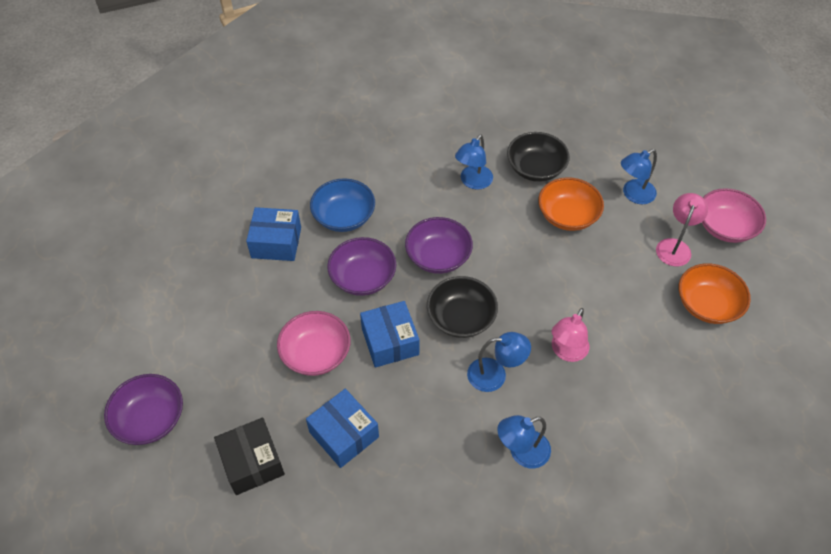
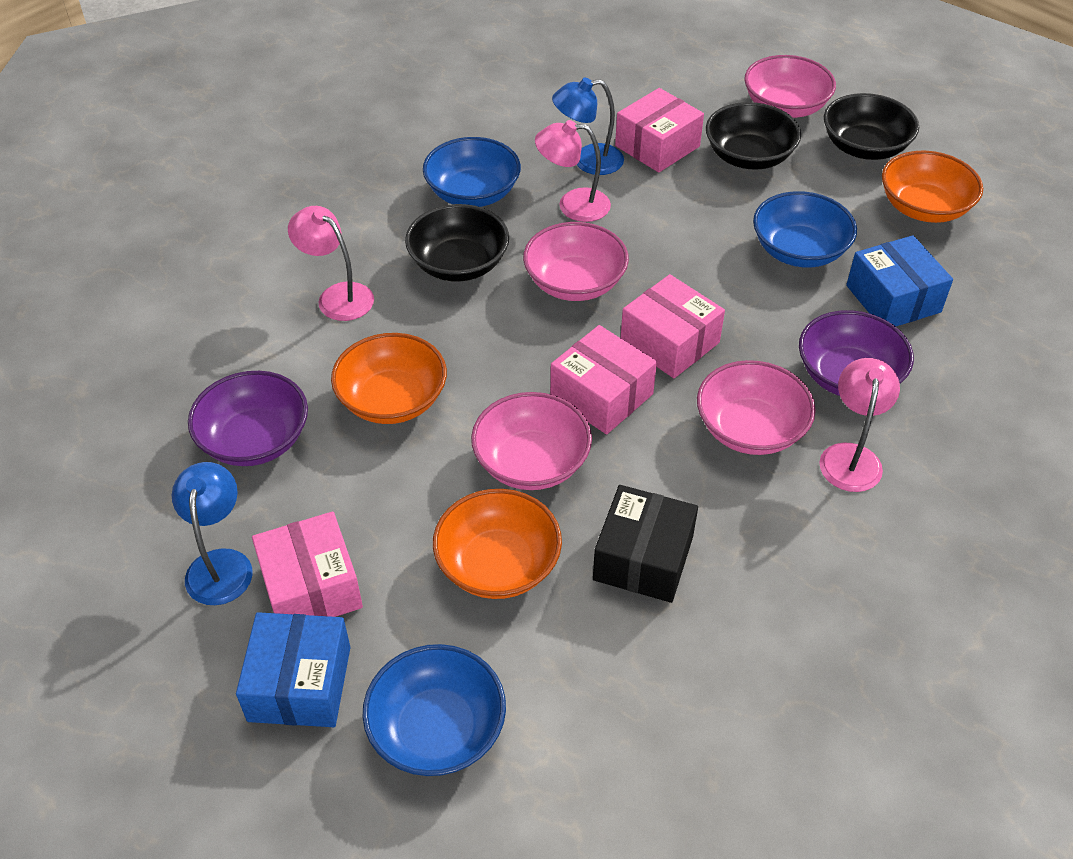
black bowl: 2 -> 3
blue bowl: 1 -> 3
blue box: 3 -> 2
blue lamp: 4 -> 2
orange bowl: 2 -> 3
pink bowl: 2 -> 4
pink box: 0 -> 4
pink lamp: 2 -> 3
purple bowl: 3 -> 2

